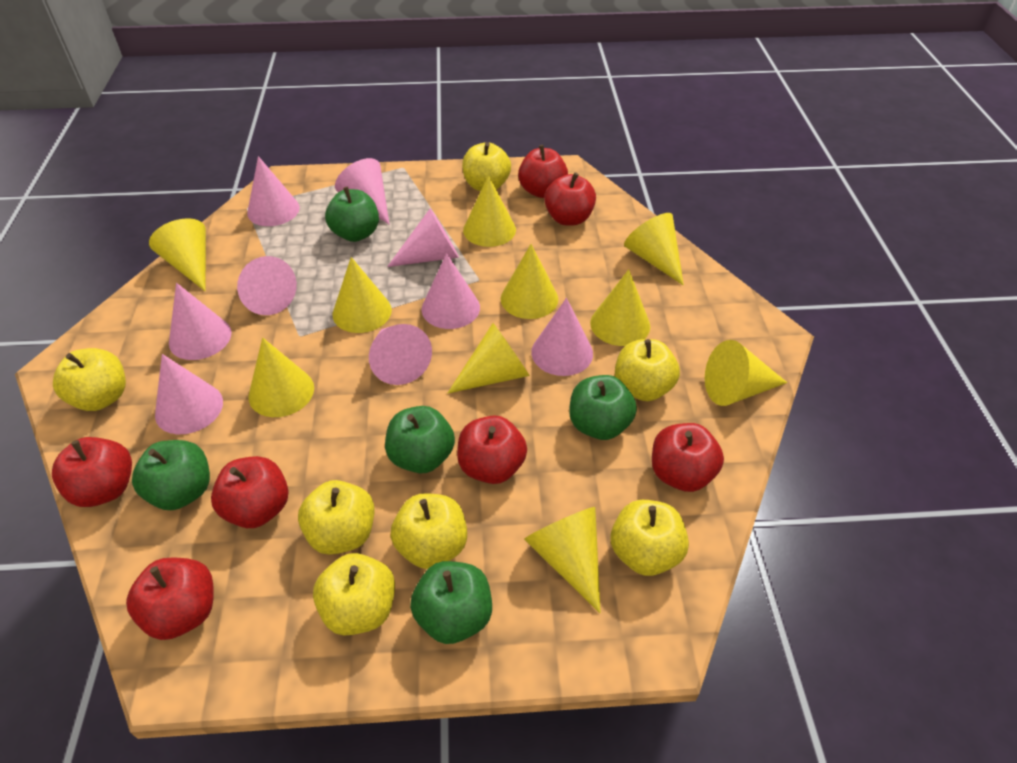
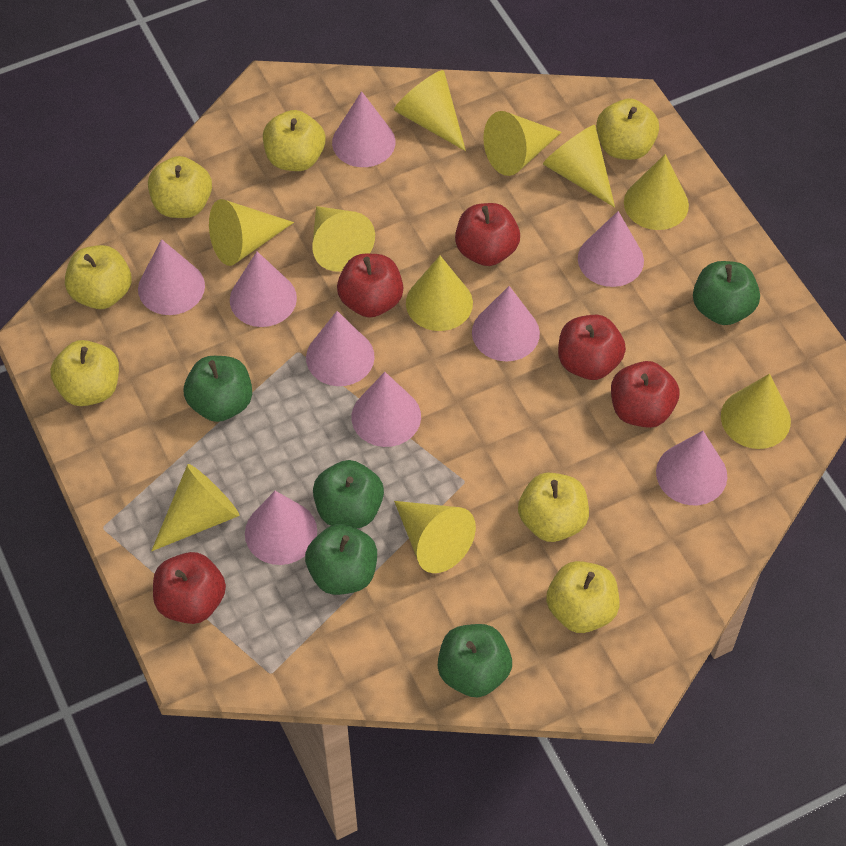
red apple: 7 -> 5

